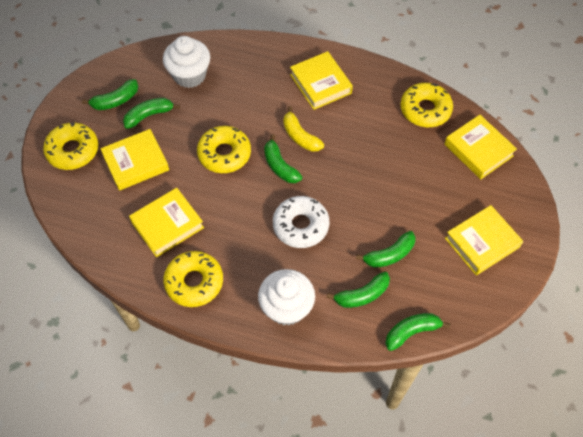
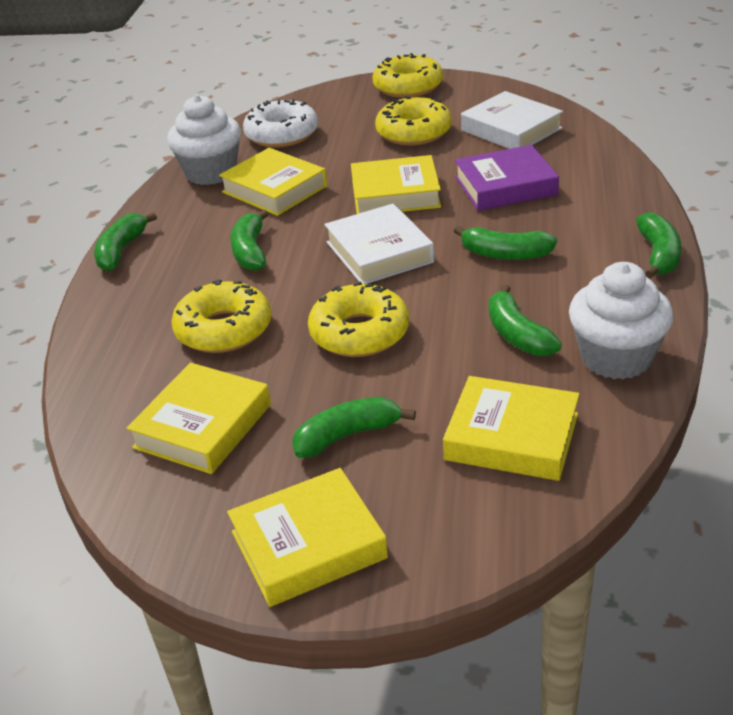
purple book: 0 -> 1
white book: 0 -> 2
yellow banana: 1 -> 0

